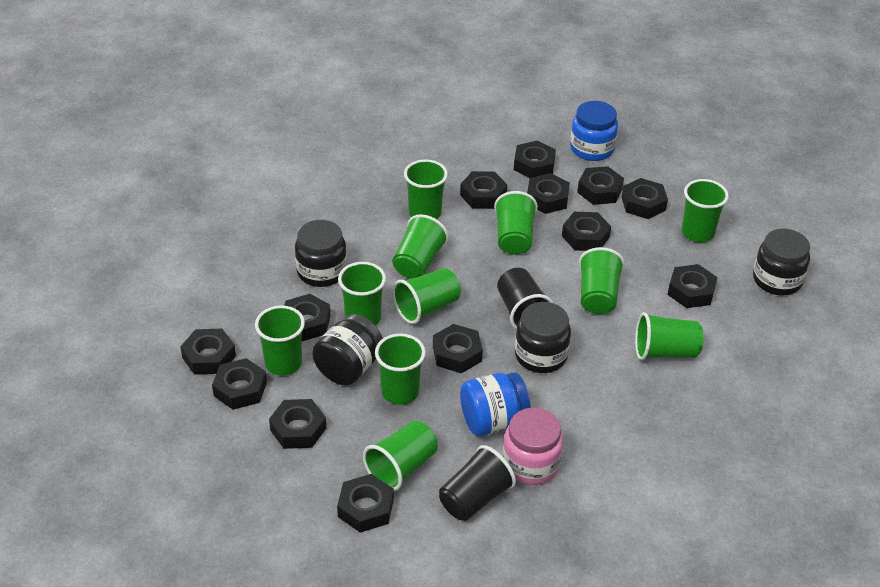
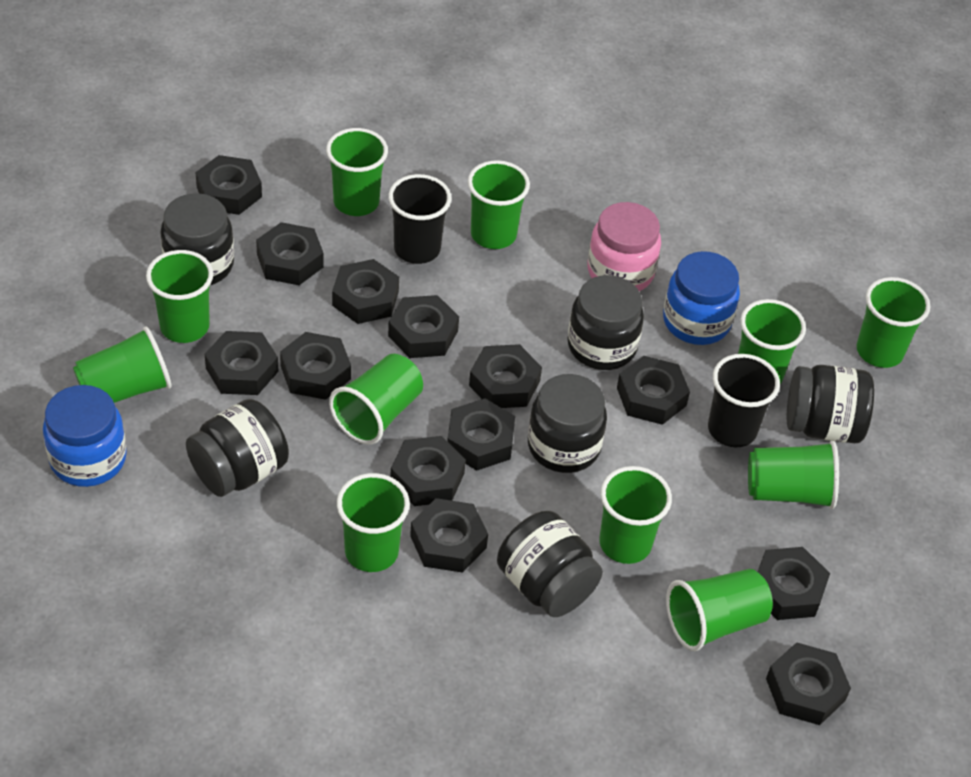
black jar: 4 -> 6

